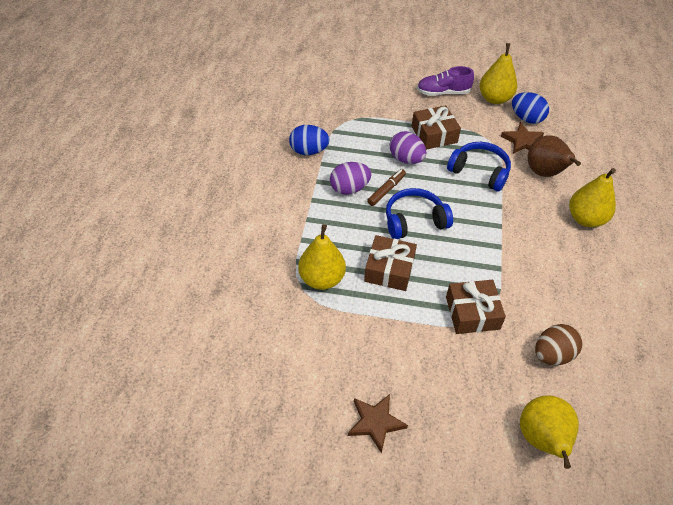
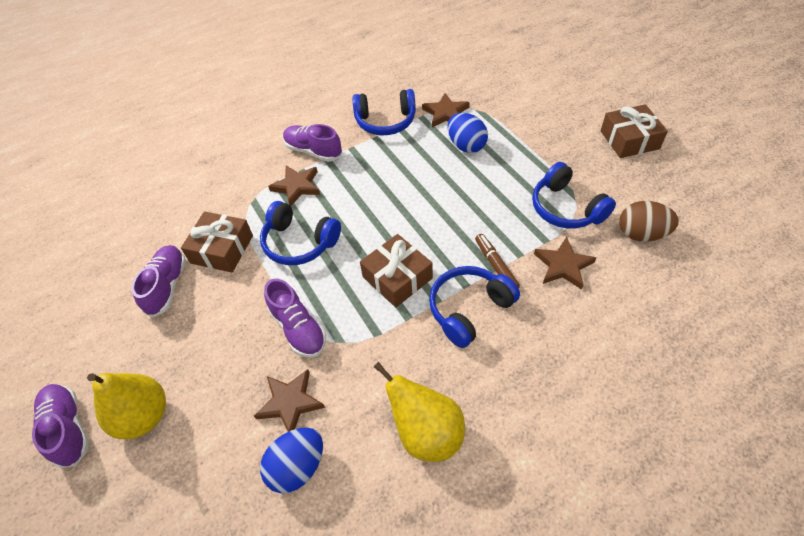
blue headphones: 2 -> 4
brown pear: 1 -> 0
brown star: 2 -> 4
purple egg: 2 -> 0
purple shoe: 1 -> 4
yellow pear: 4 -> 2

